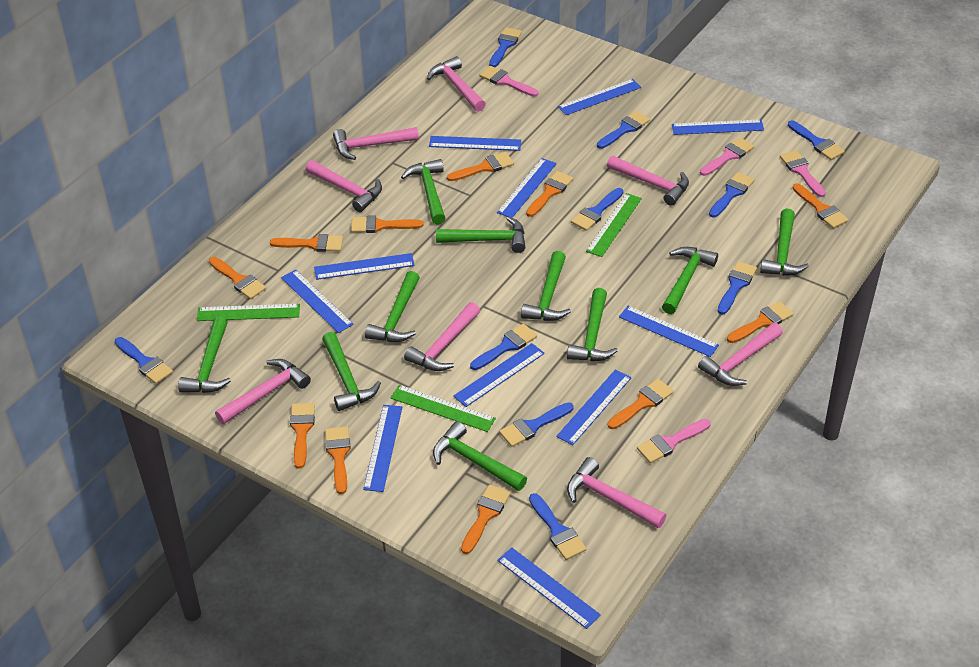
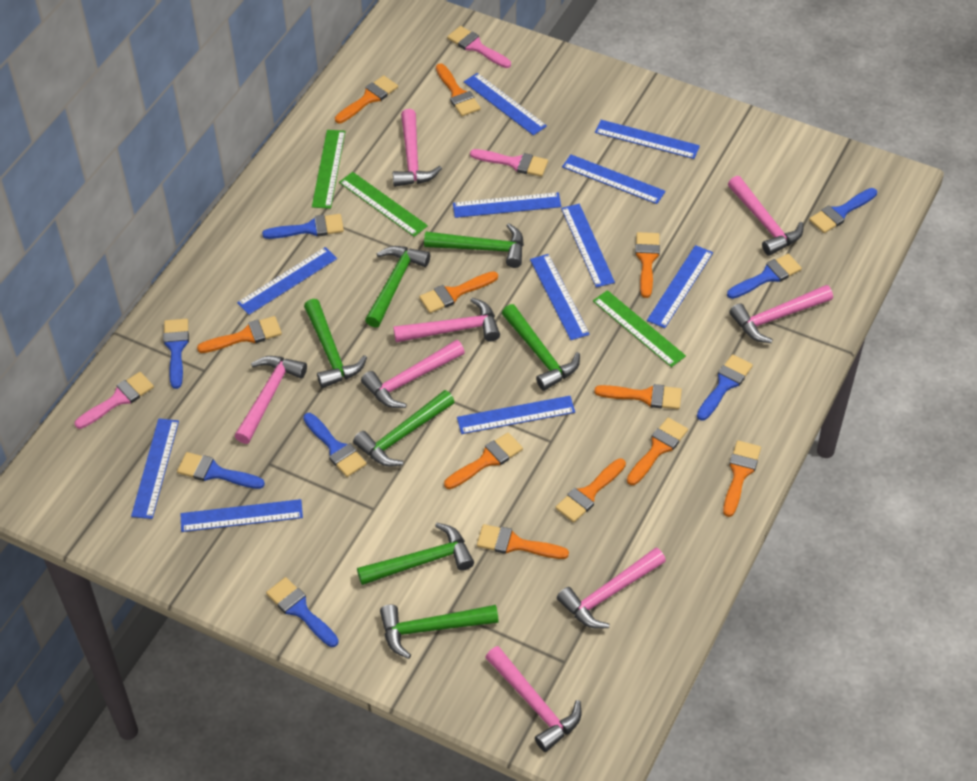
blue brush: 10 -> 8
green hammer: 10 -> 7
pink brush: 4 -> 3

